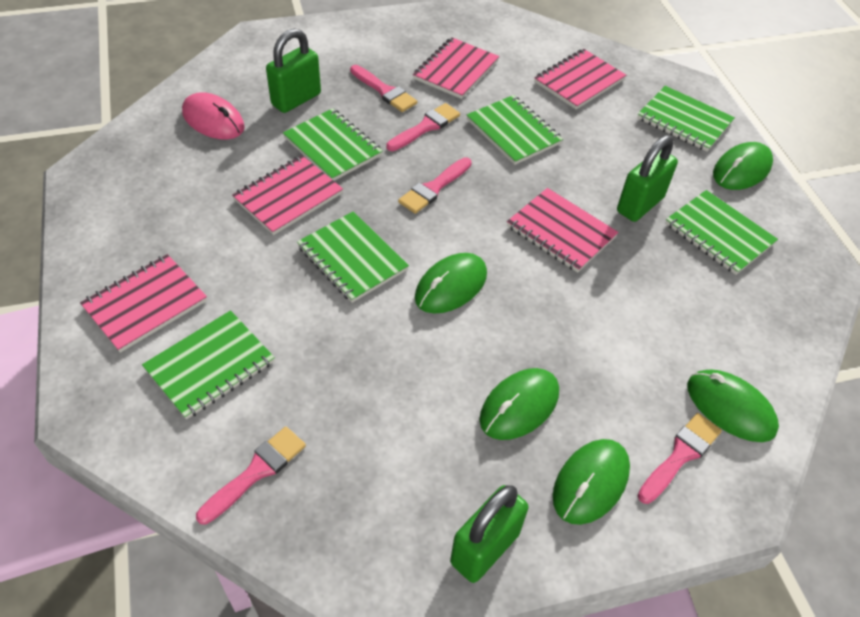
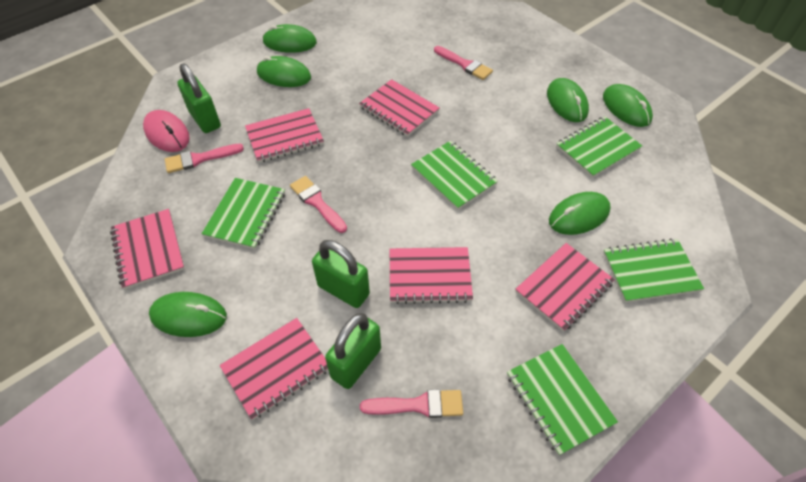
green mouse: 5 -> 6
green notebook: 6 -> 5
pink brush: 5 -> 4
pink notebook: 5 -> 6

